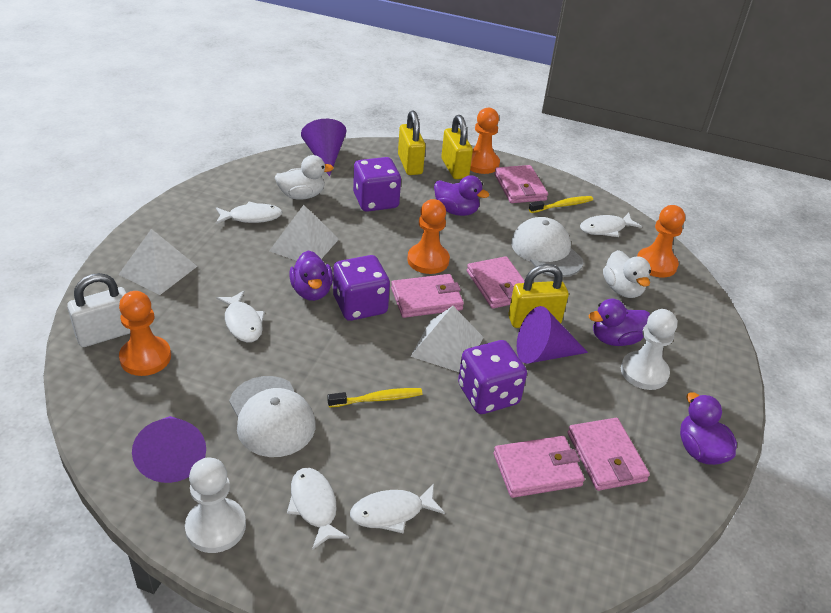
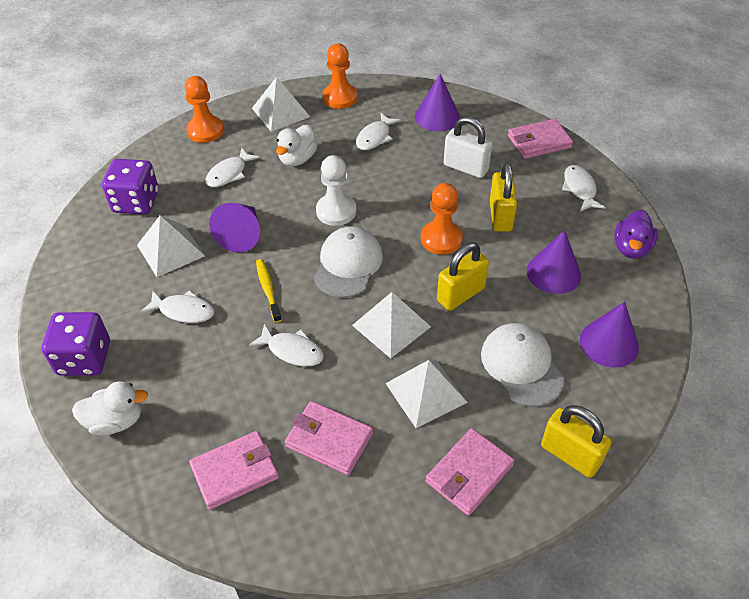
orange pawn: 4 -> 3
pink wallet: 5 -> 4
purple cone: 3 -> 4
purple dice: 3 -> 2
purple duck: 4 -> 1
white pawn: 2 -> 1
white pyramid: 3 -> 4
yellow toothbrush: 2 -> 1

